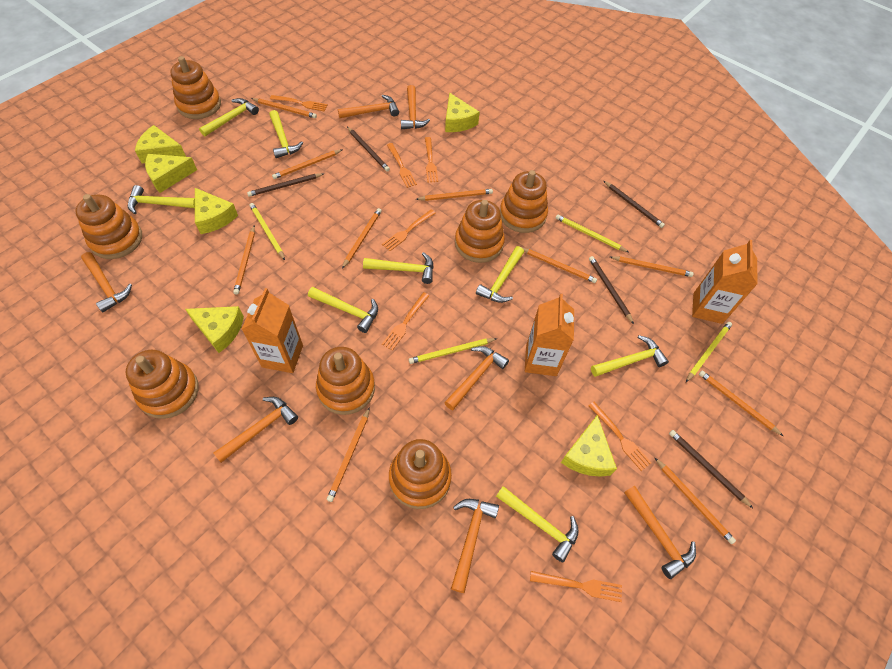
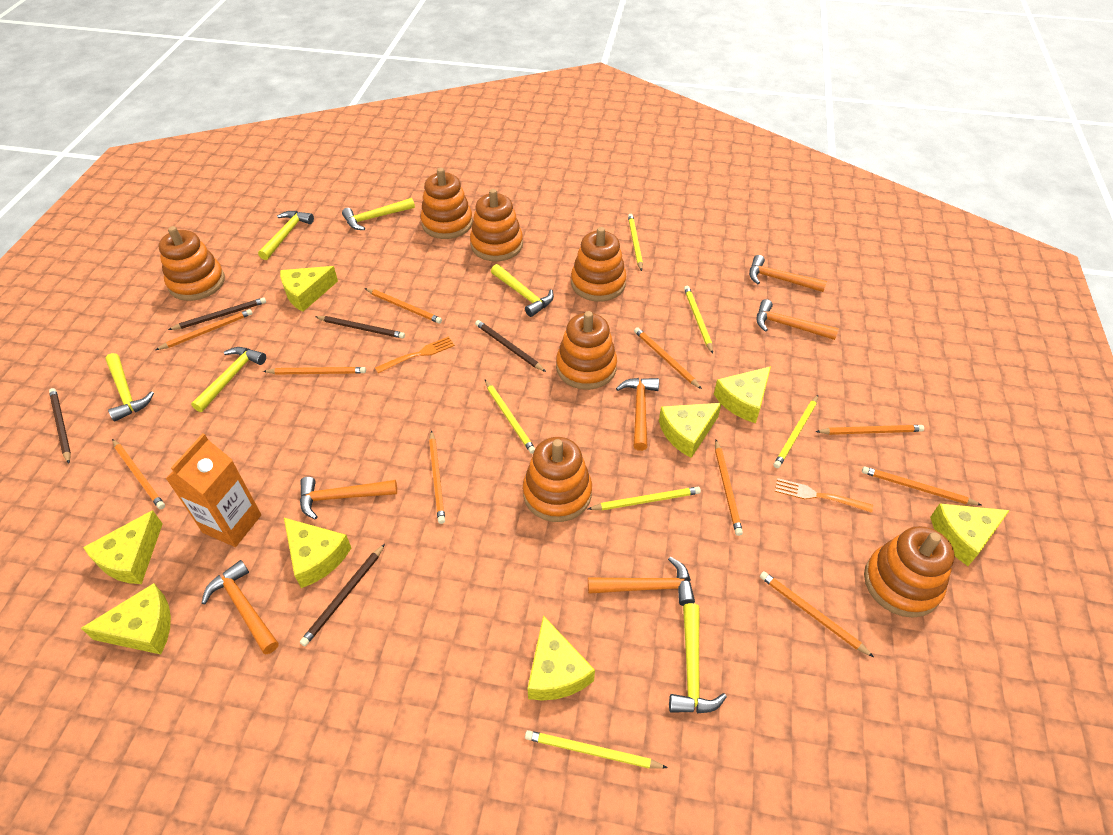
orange carton: 3 -> 1
orange fork: 7 -> 2
orange hammer: 7 -> 6
yellow cheese: 6 -> 8
yellow hammer: 8 -> 6
yellow pencil: 4 -> 6

